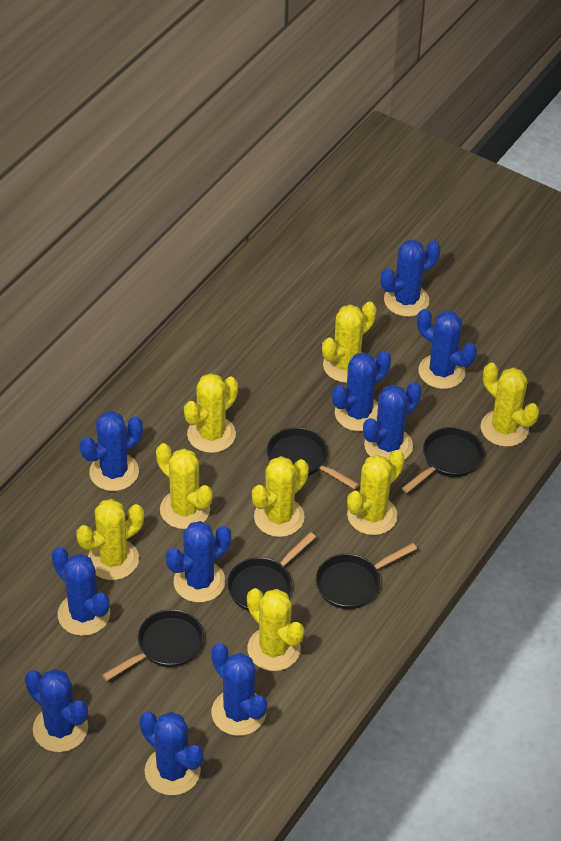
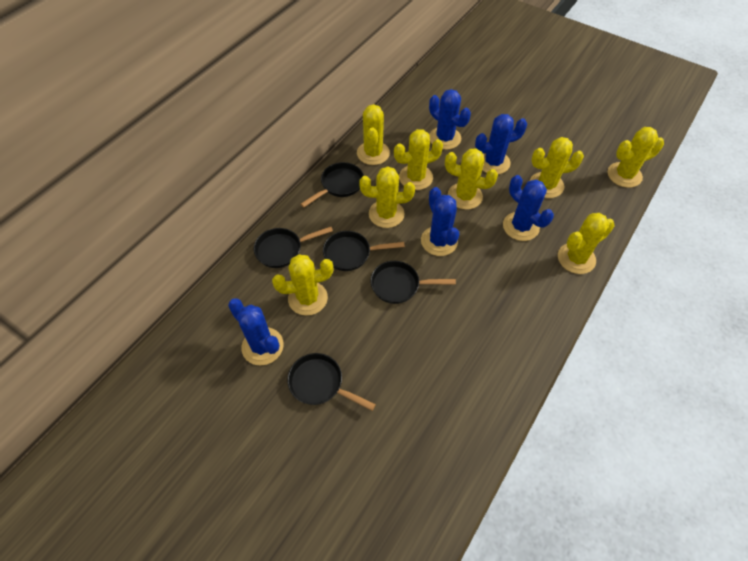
blue cactus: 10 -> 5

